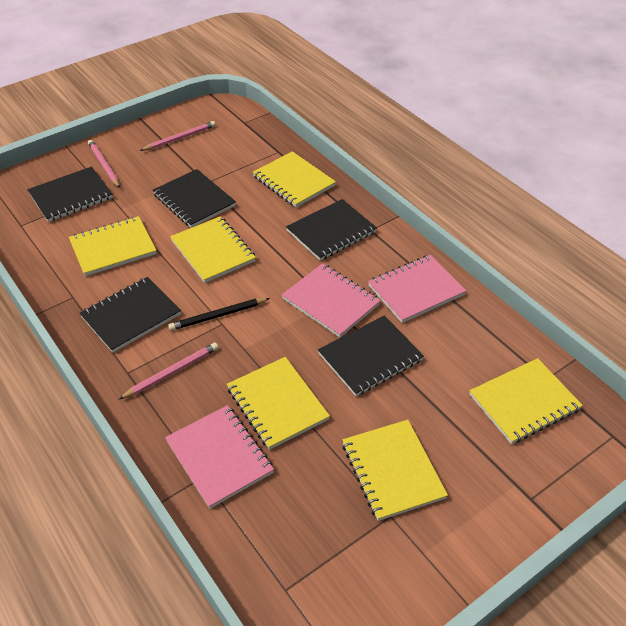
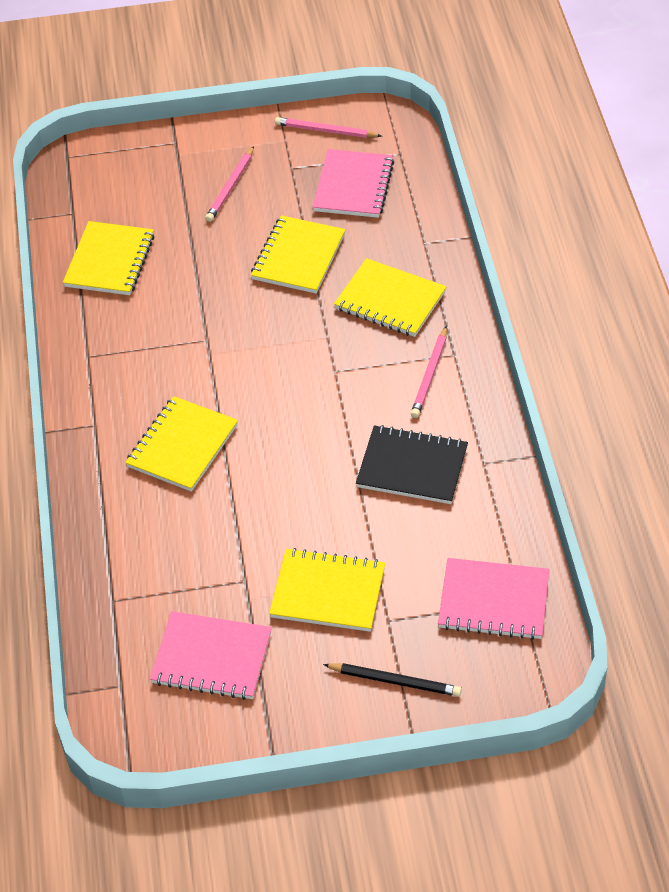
black notebook: 5 -> 1
yellow notebook: 6 -> 5

